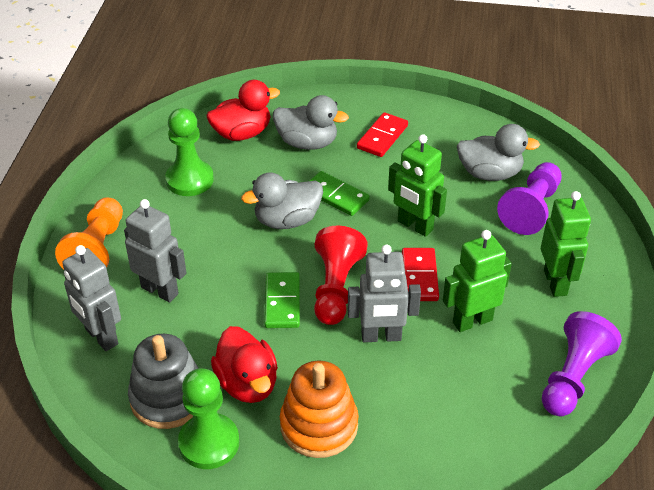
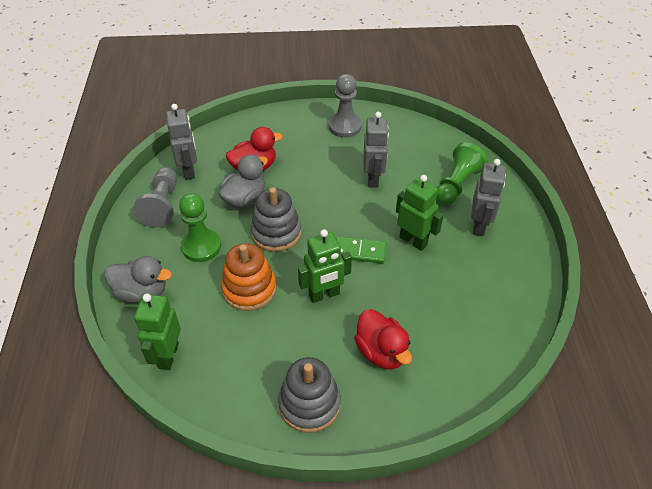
green domino: 2 -> 1
grey duck: 3 -> 2
grey pawn: 0 -> 2
grey stacking toy: 1 -> 2
orange pawn: 1 -> 0
purple pawn: 2 -> 0
red domino: 2 -> 0
red pawn: 1 -> 0

